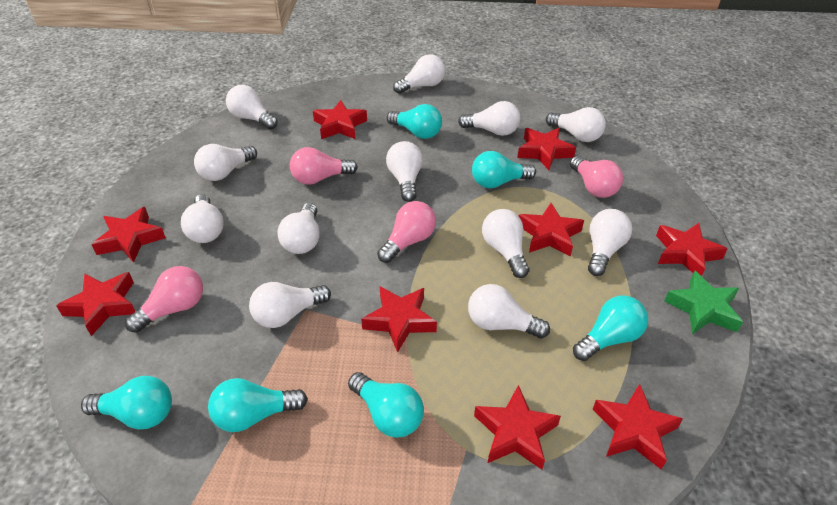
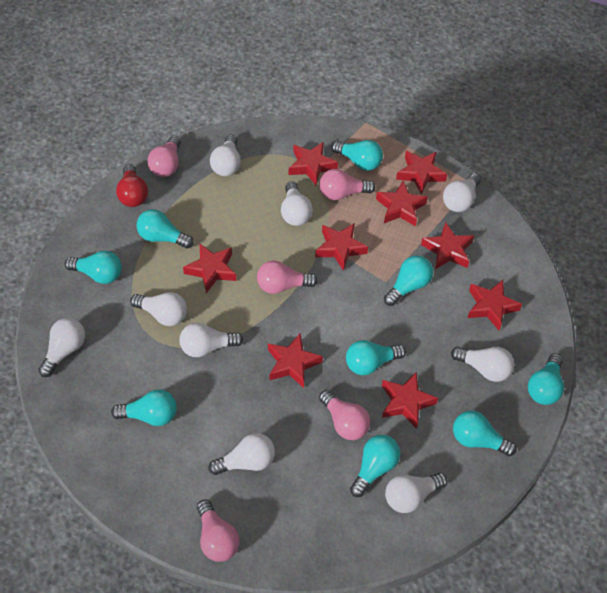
green star: 1 -> 0
pink light bulb: 4 -> 5
red light bulb: 0 -> 1
turquoise light bulb: 6 -> 9
white light bulb: 12 -> 9

